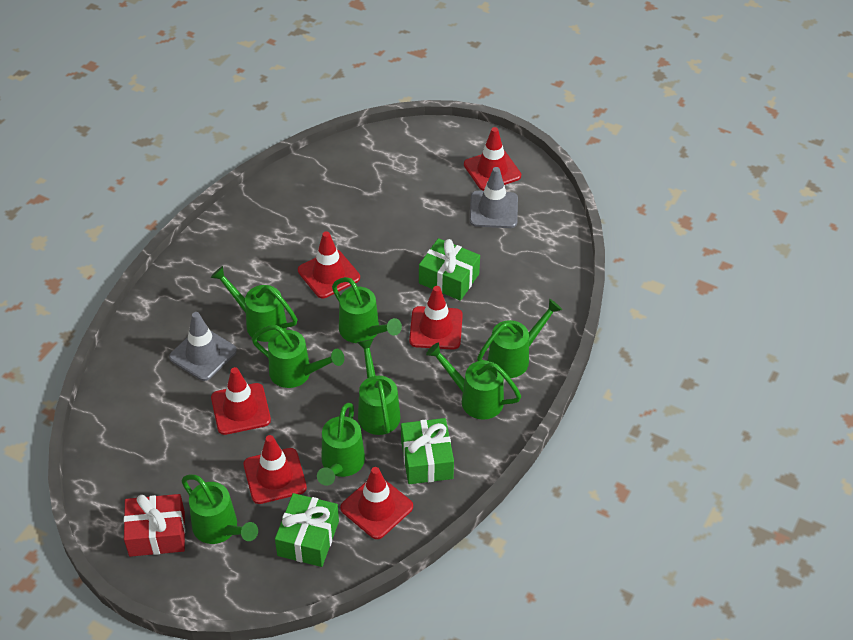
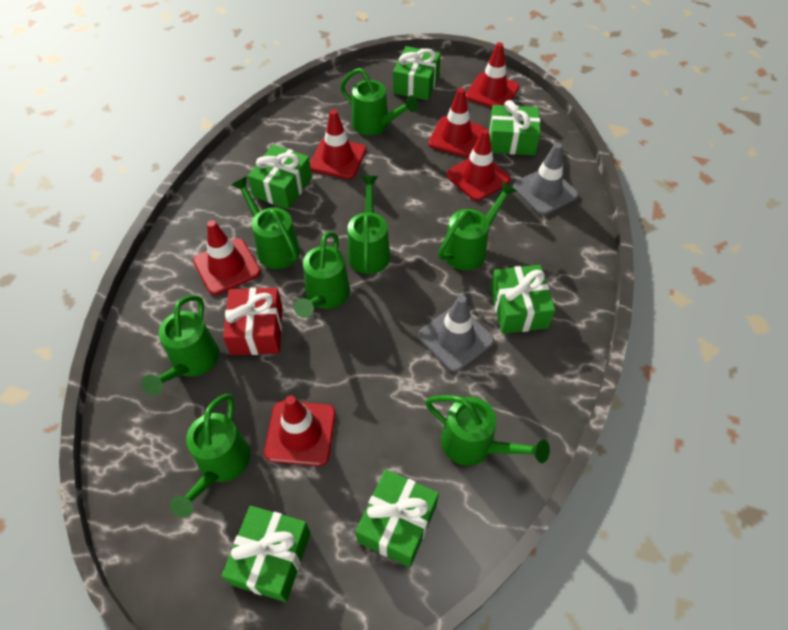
green gift: 3 -> 6

